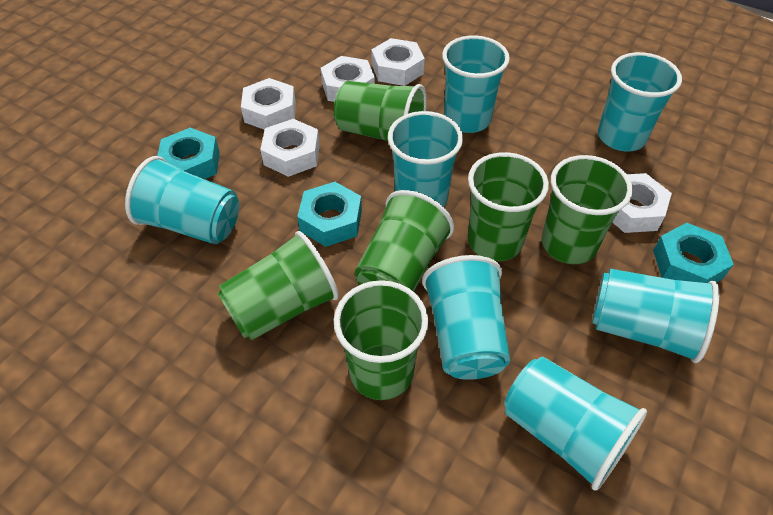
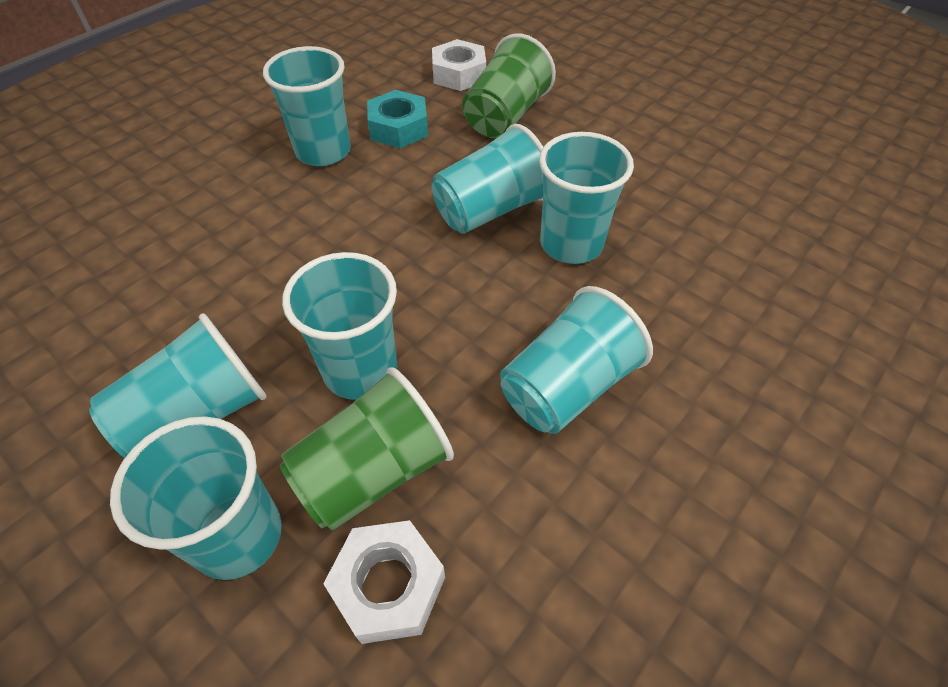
green cup: 6 -> 2
turquoise nut: 3 -> 1
white nut: 5 -> 2

